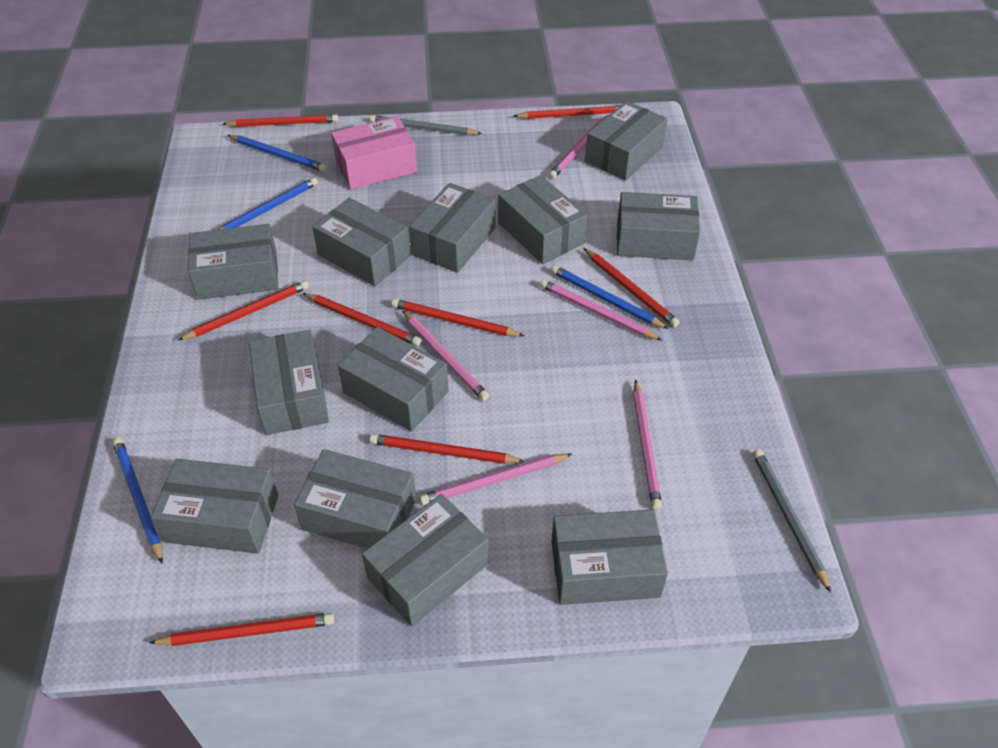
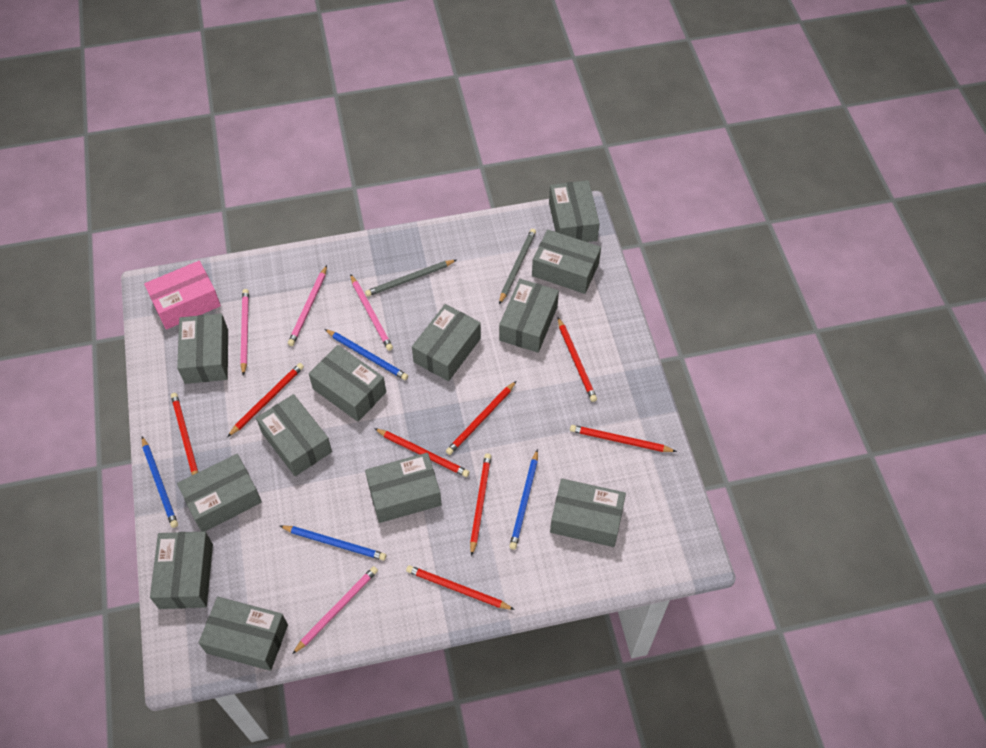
pink pencil: 5 -> 4

